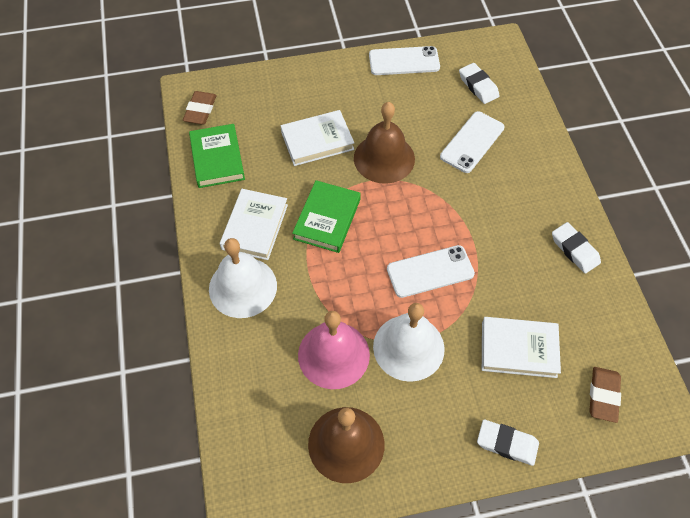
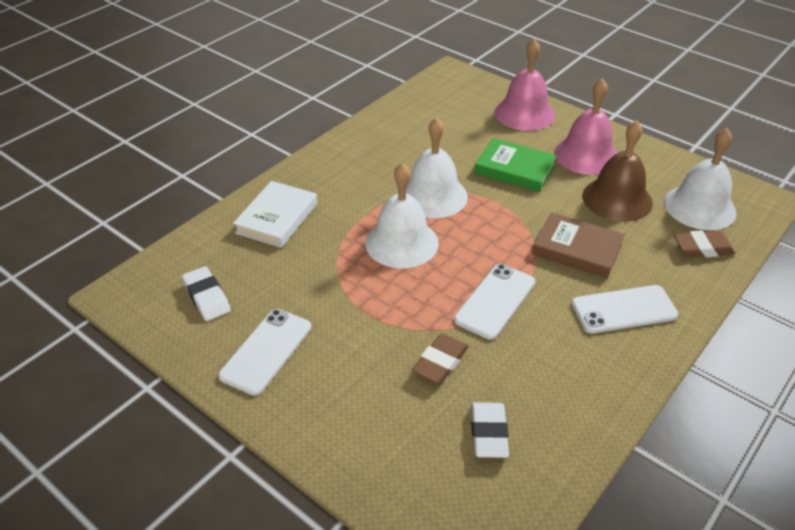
brown bell: 2 -> 1
brown book: 0 -> 1
green book: 2 -> 1
pink bell: 1 -> 2
white bell: 2 -> 3
white book: 3 -> 1
white eraser: 3 -> 2

